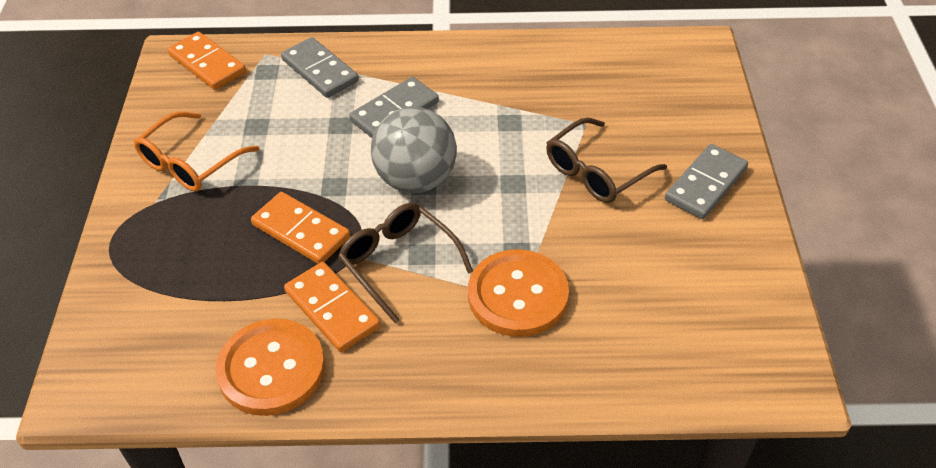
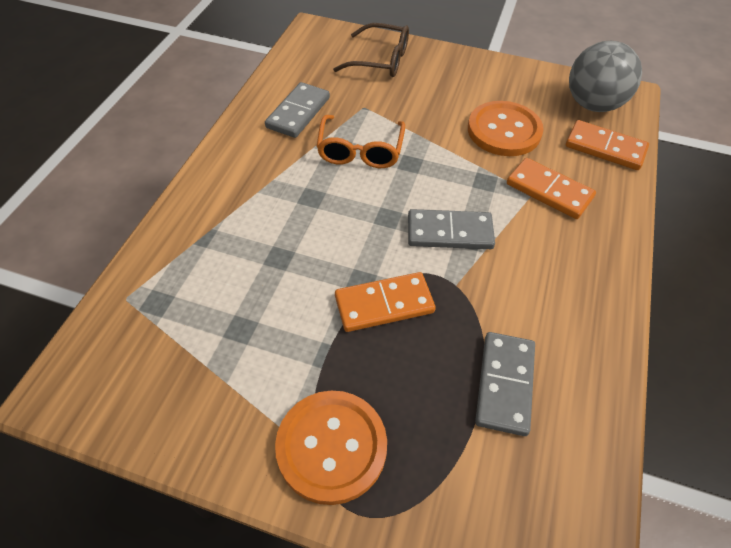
brown glasses: 2 -> 1

